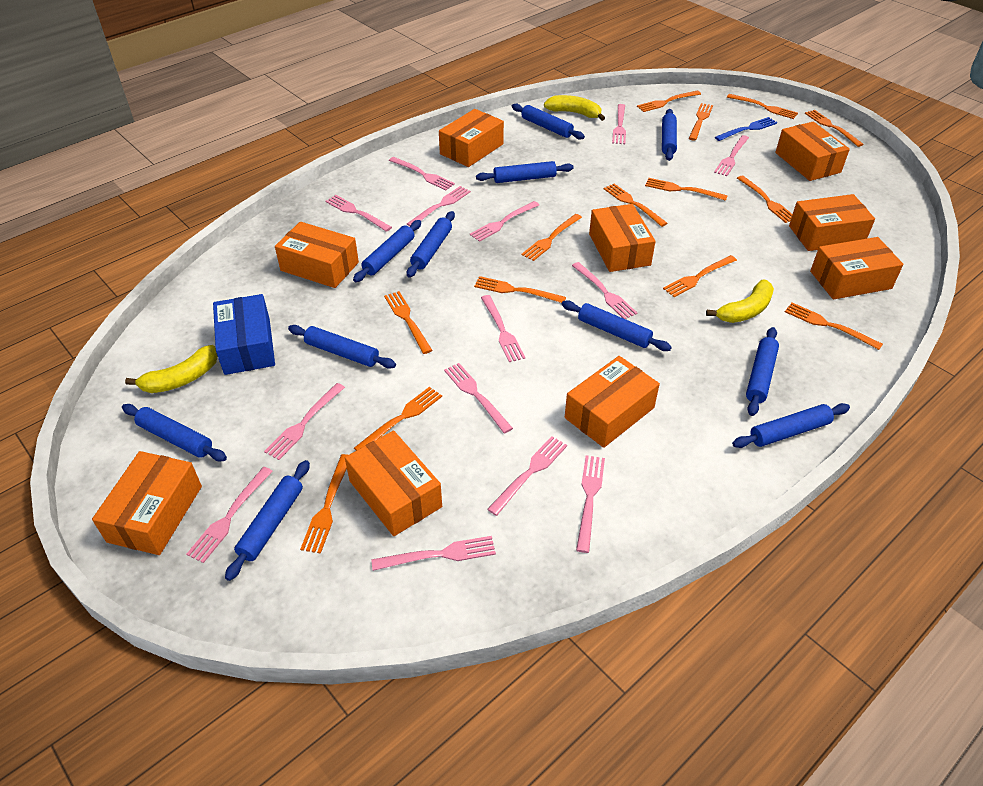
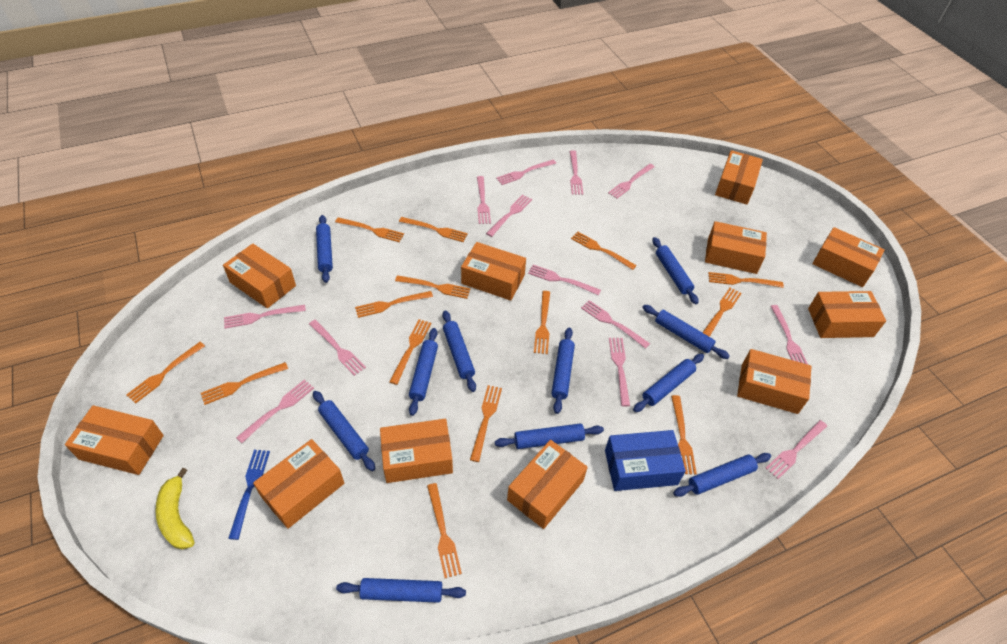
orange box: 9 -> 11
pink fork: 14 -> 13
yellow banana: 3 -> 1

